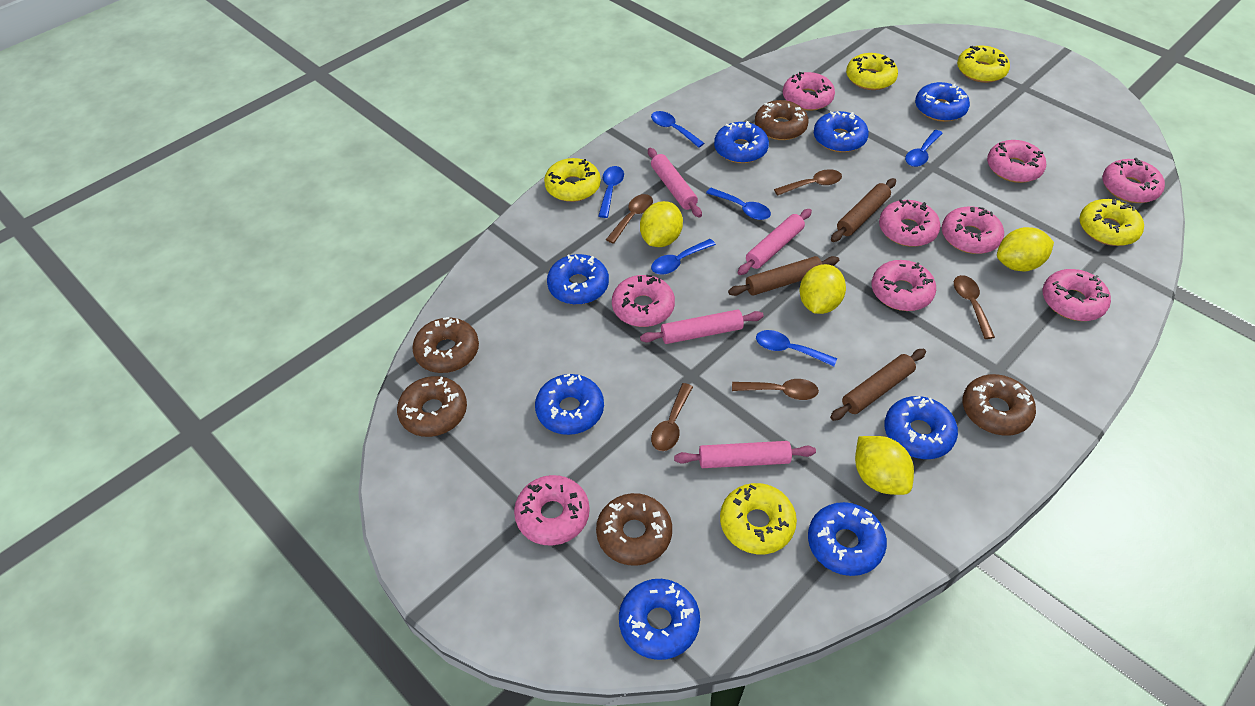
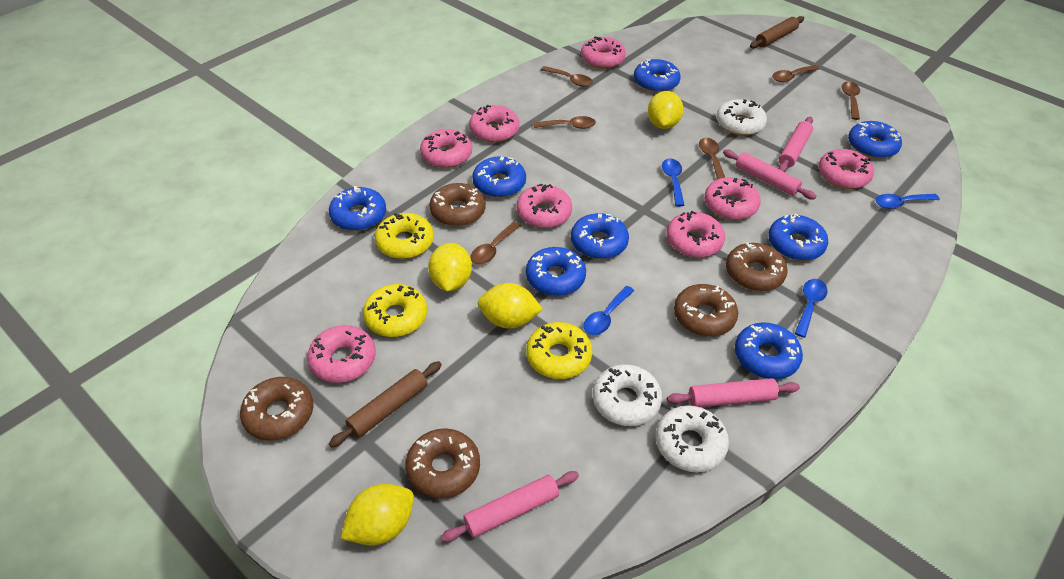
blue spoon: 6 -> 4
brown rolling pin: 3 -> 2
brown spoon: 5 -> 6
pink donut: 9 -> 8
white donut: 0 -> 3
yellow donut: 5 -> 3

